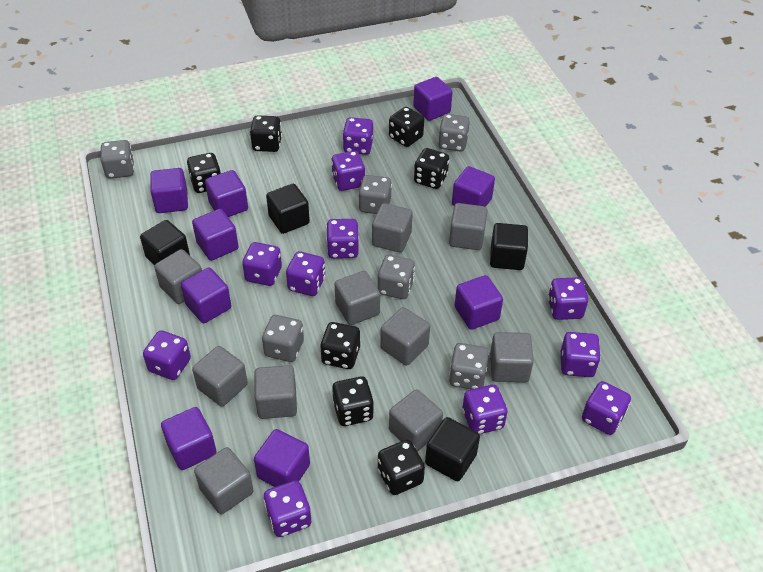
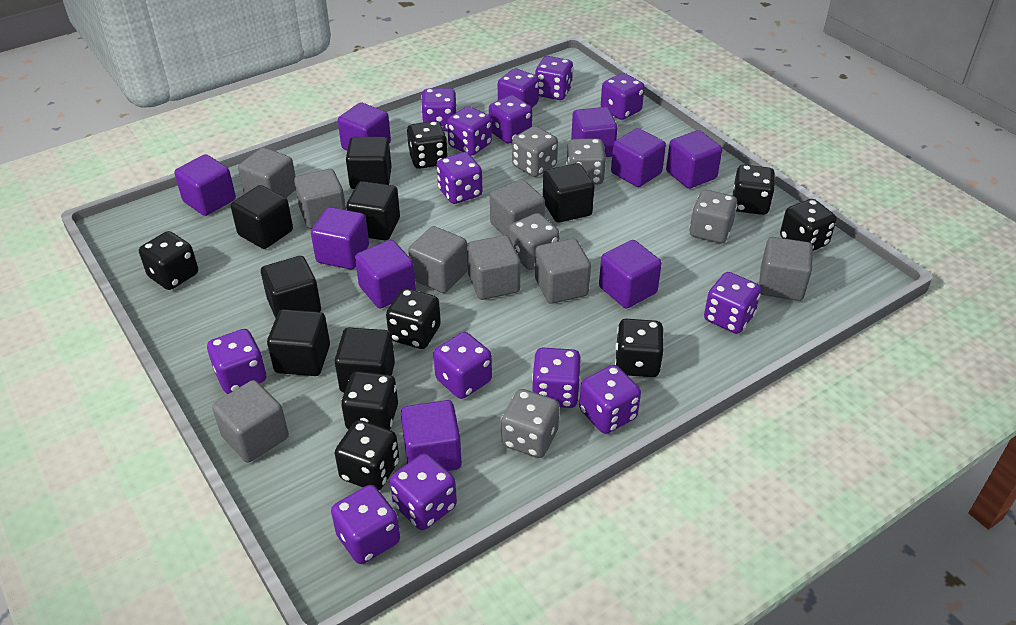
black cube: 4 -> 7
black dice: 7 -> 8
grey cube: 10 -> 8
grey dice: 6 -> 5
purple dice: 11 -> 14

